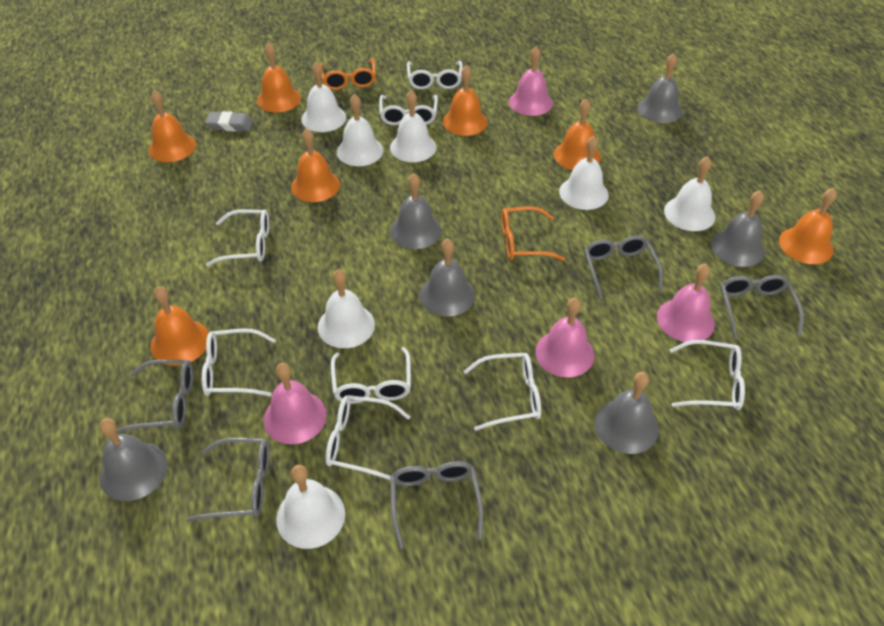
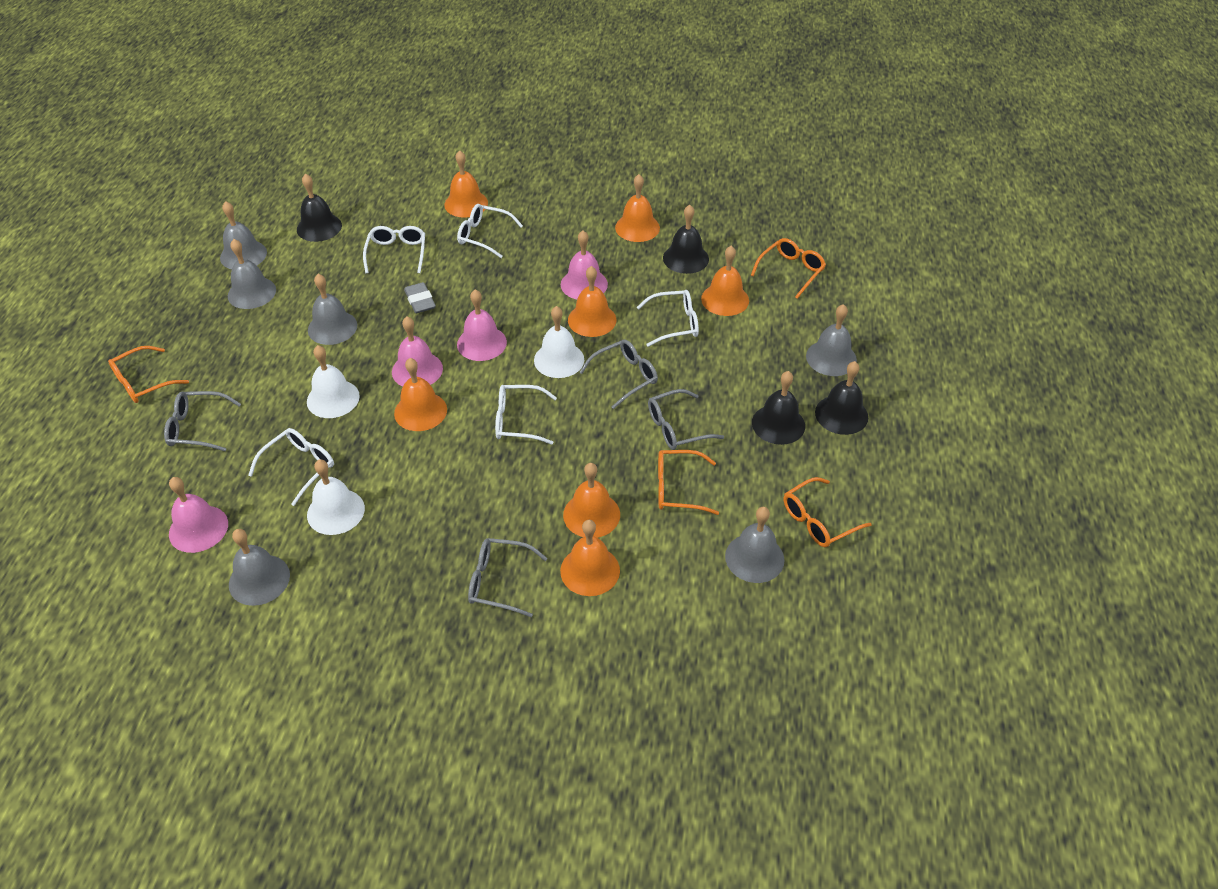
black bell: 0 -> 4
grey glasses: 5 -> 4
orange glasses: 2 -> 4
white bell: 7 -> 3
white glasses: 8 -> 5

